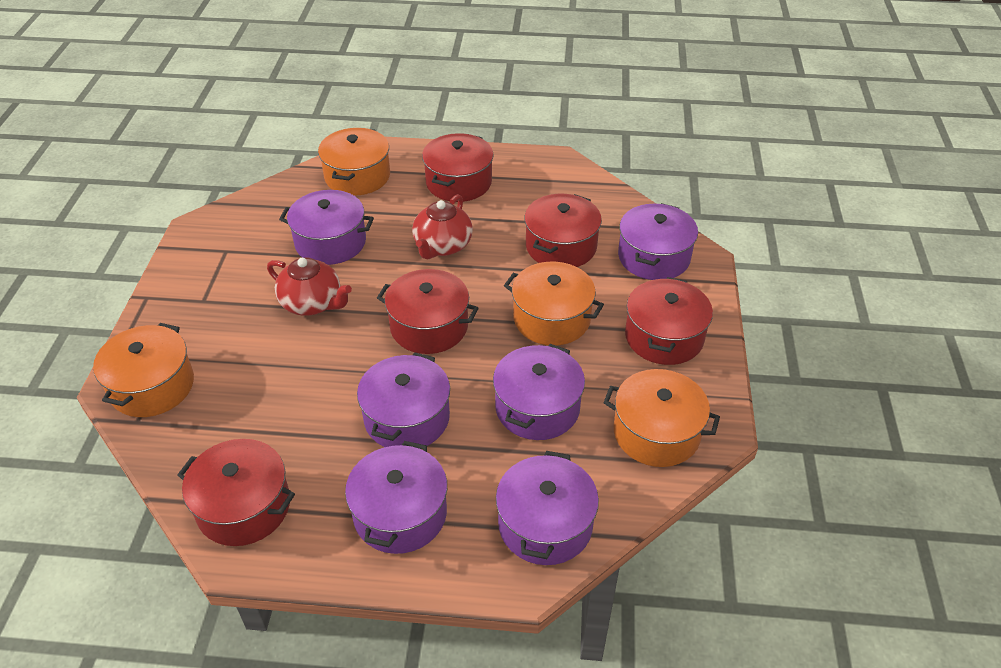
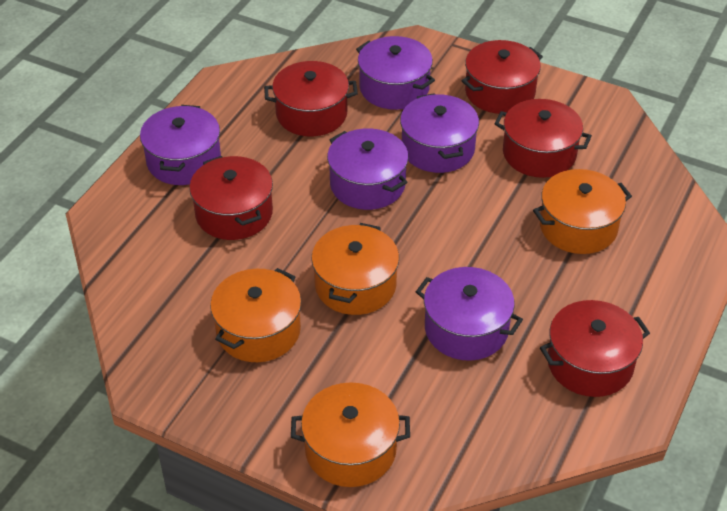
purple pot: 6 -> 5
red teapot: 2 -> 0

